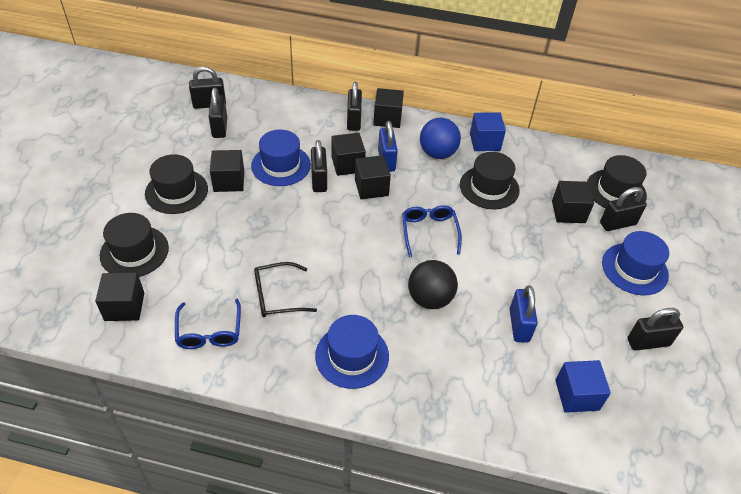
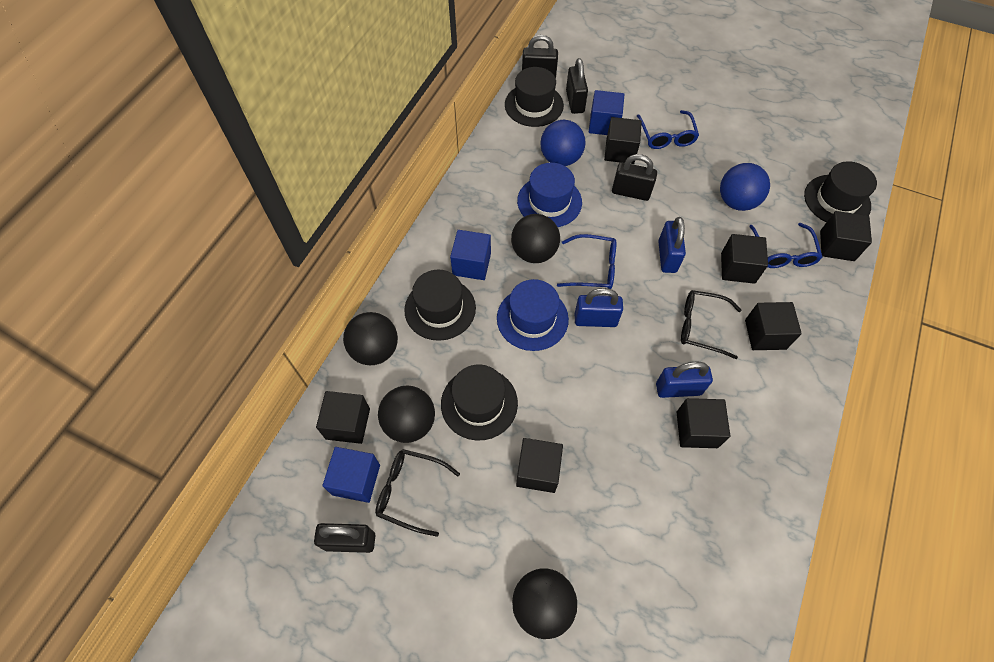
black ball: 1 -> 4
black cube: 6 -> 7
black glasses: 1 -> 2
black padlock: 6 -> 4
blue ball: 1 -> 2
blue cube: 2 -> 3
blue glasses: 2 -> 3
blue hat: 3 -> 2
blue padlock: 2 -> 3

